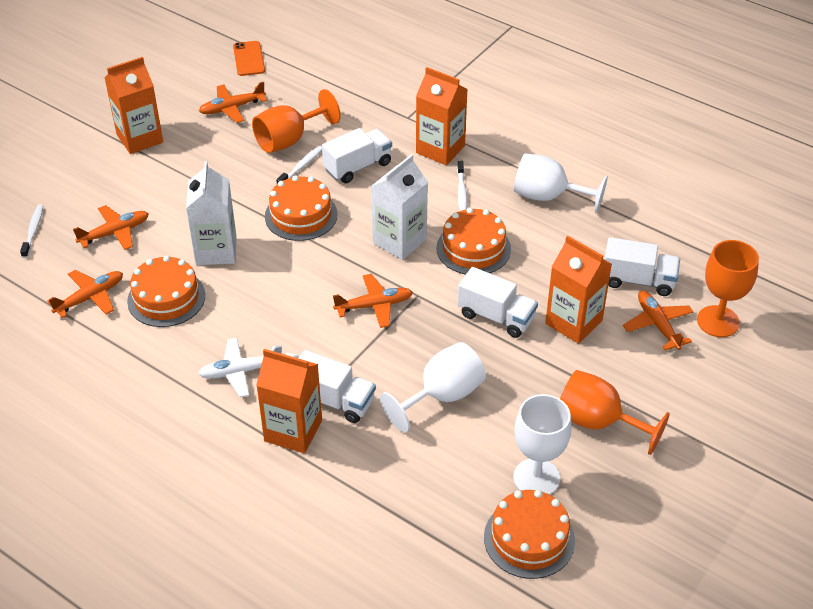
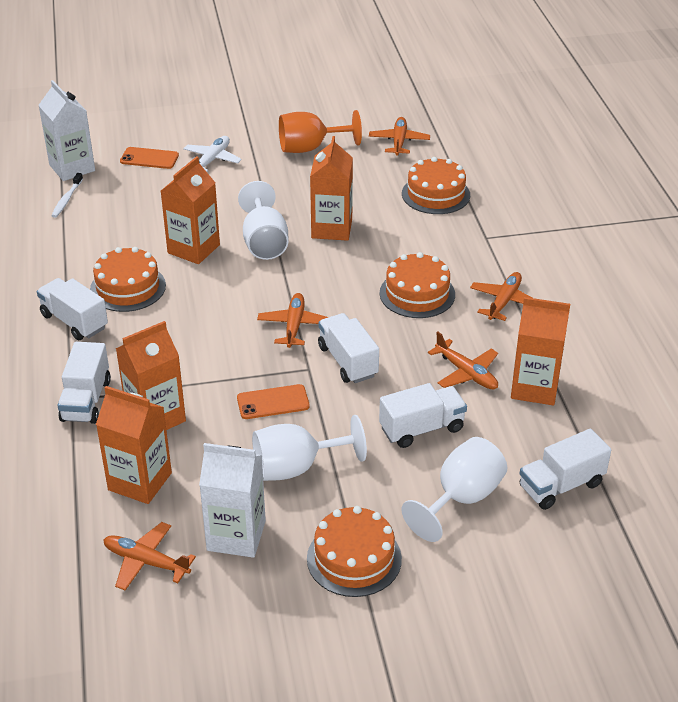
orange carton: 4 -> 5
orange goblet: 3 -> 1
orange phone: 1 -> 2
white toothbrush: 3 -> 1
white truck: 4 -> 5

